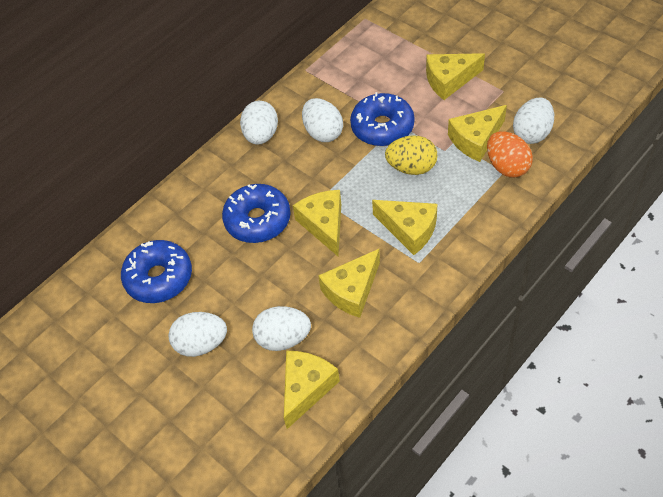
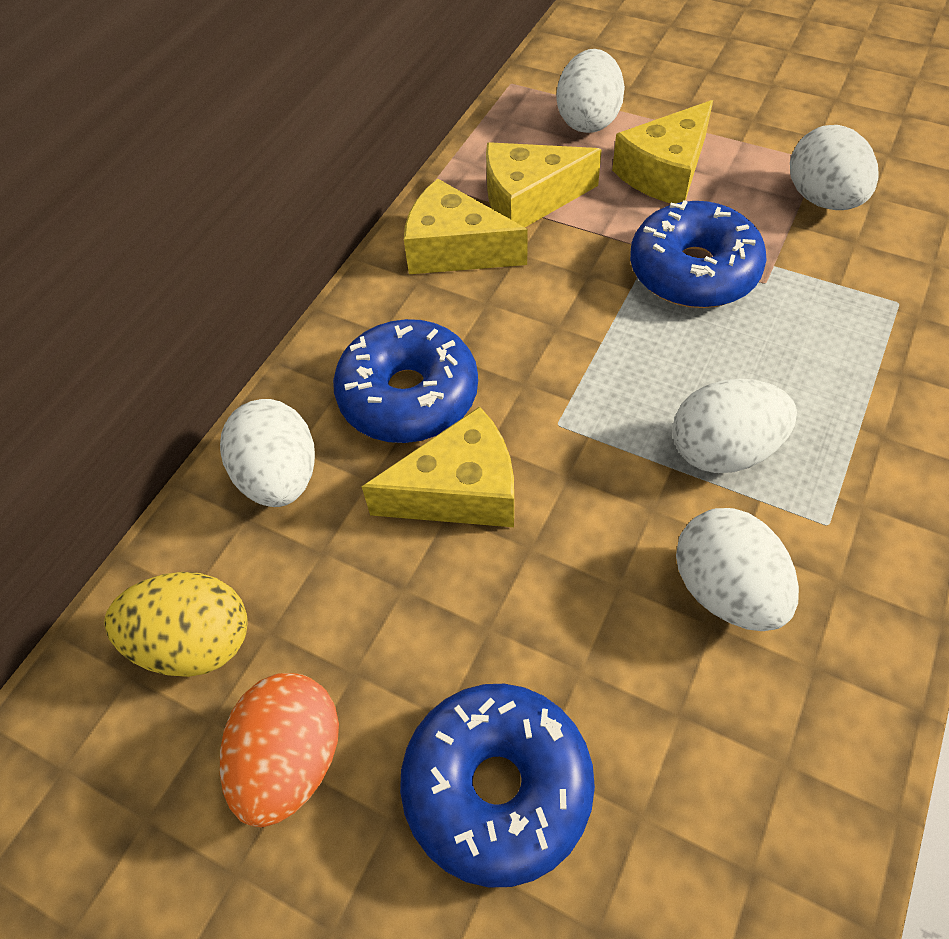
yellow cheese: 6 -> 4

